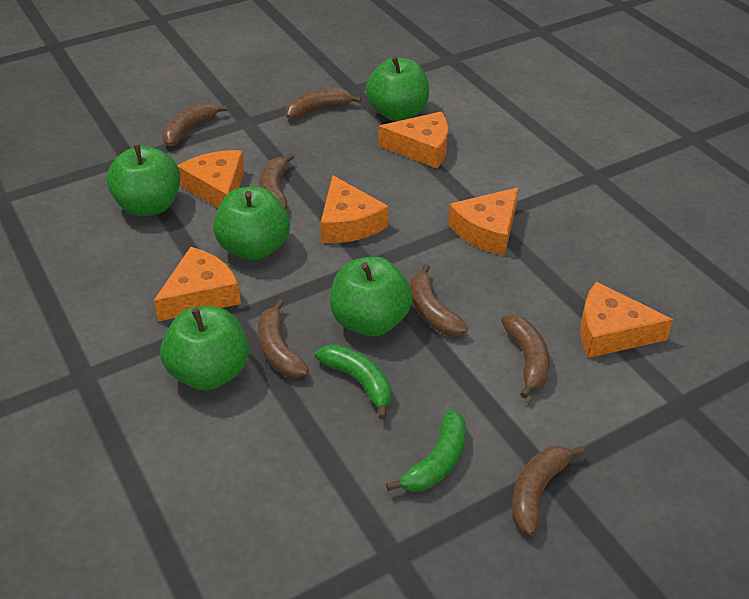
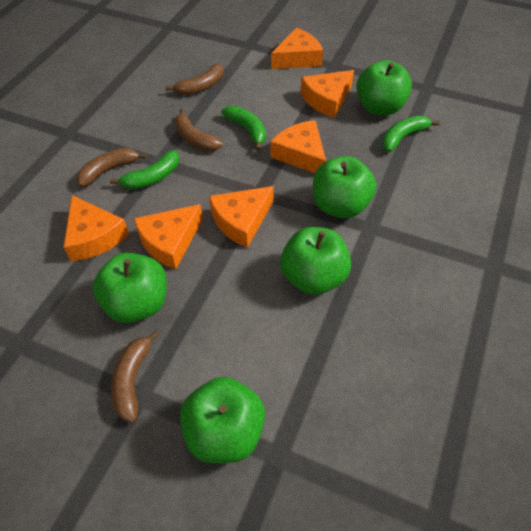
brown banana: 7 -> 4
green banana: 2 -> 3

